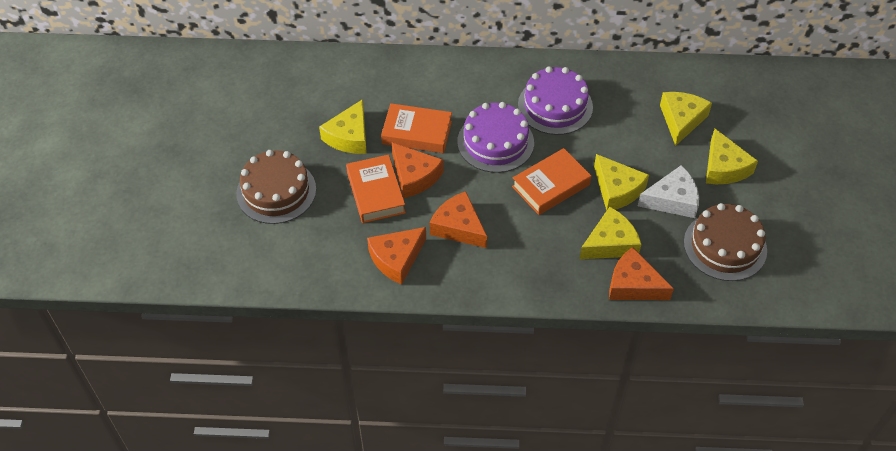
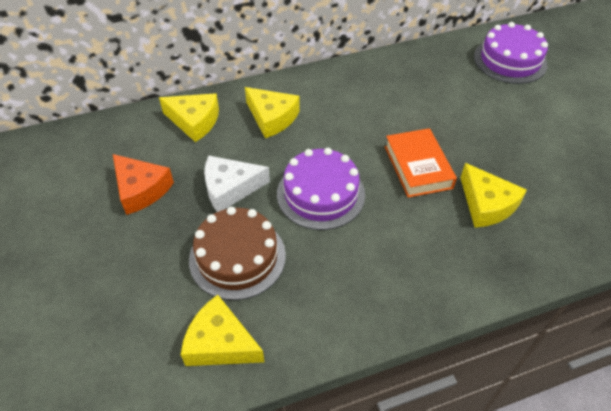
brown cake: 2 -> 1
orange book: 3 -> 1
orange cheese: 4 -> 1
yellow cheese: 5 -> 4

